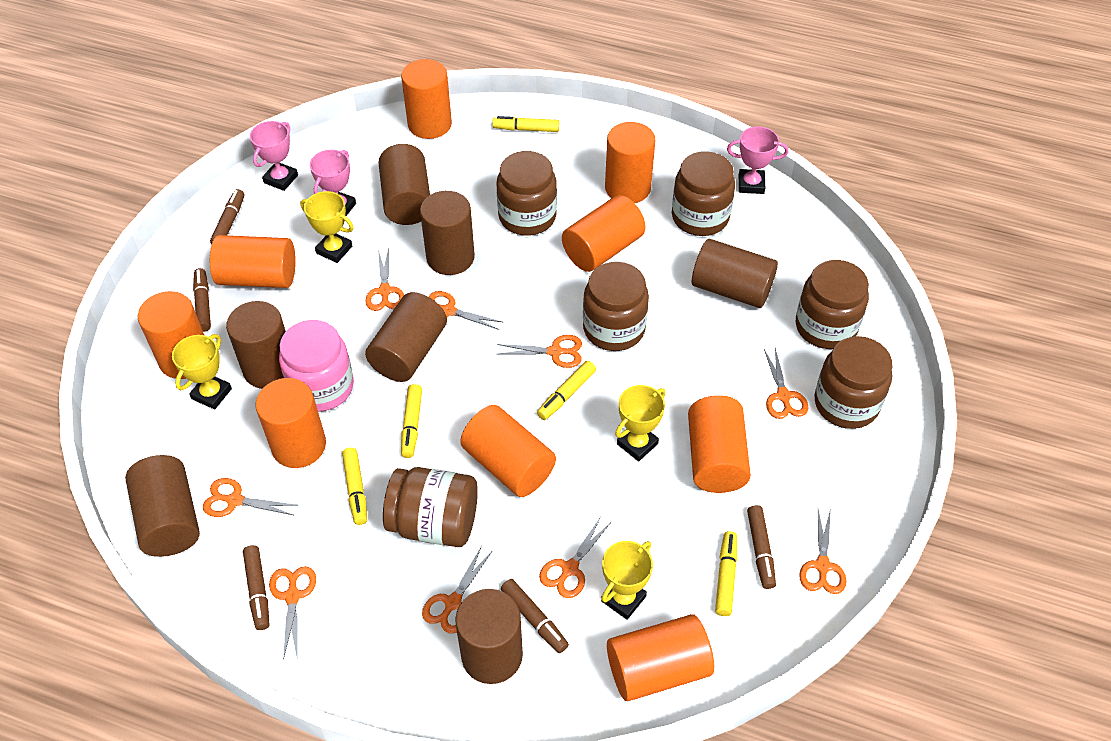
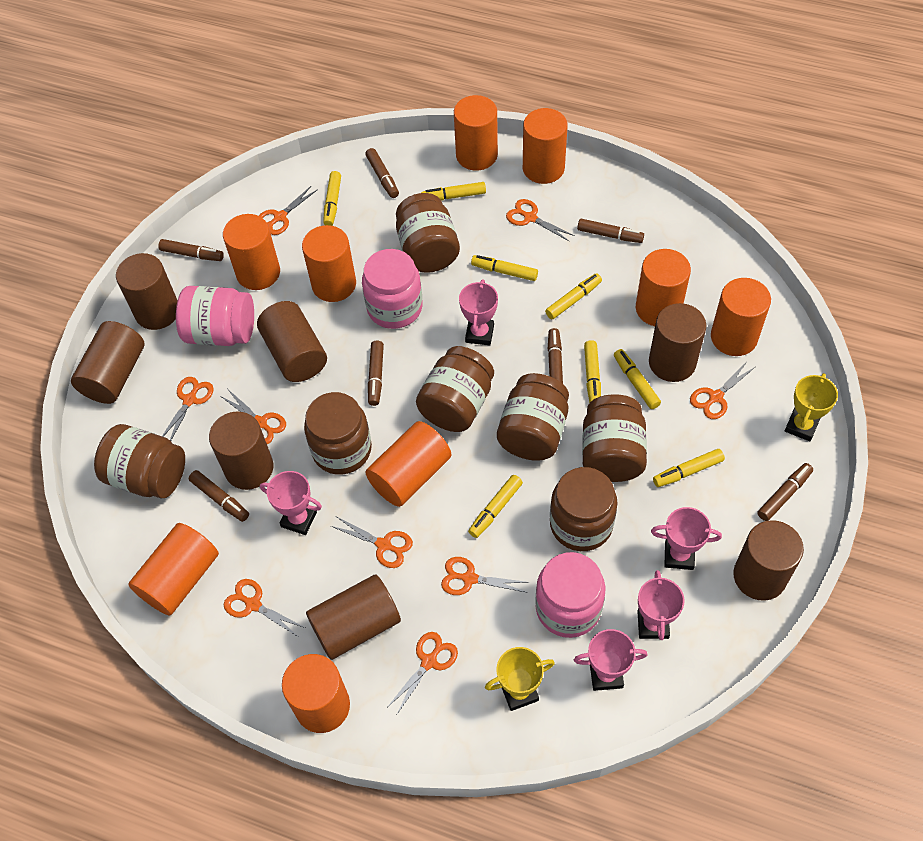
brown jar: 6 -> 7
brown marker: 5 -> 7
pink jar: 1 -> 3
pink trophy: 3 -> 5
yellow marker: 5 -> 8
yellow trophy: 4 -> 2

